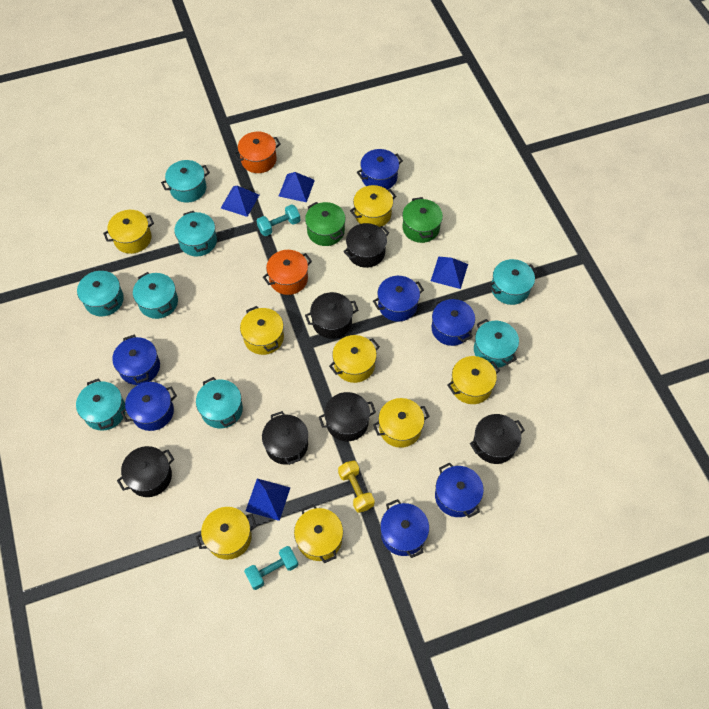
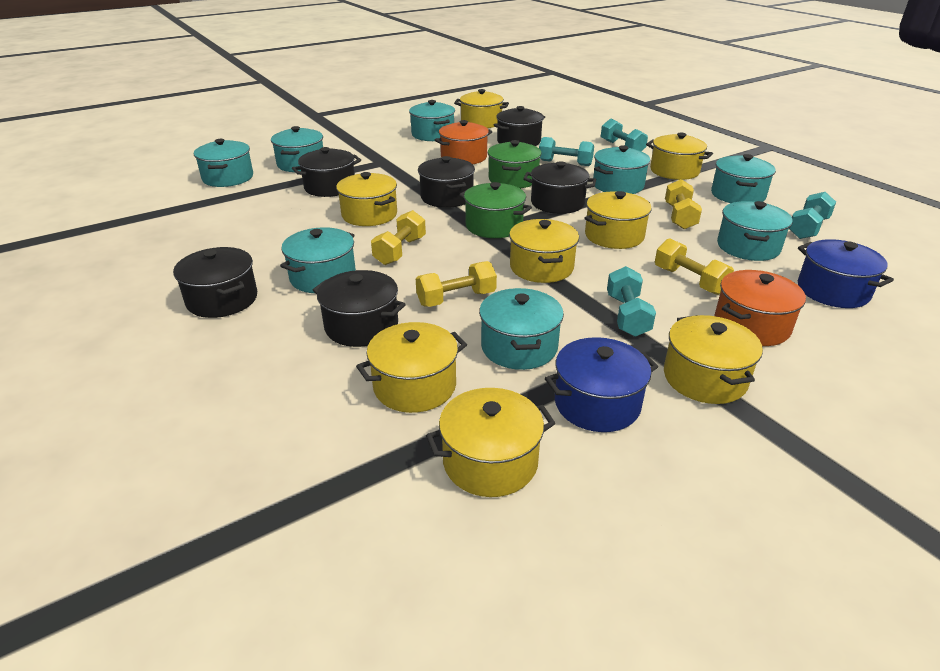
blue pot: 7 -> 2
blue pyramid: 4 -> 0
turquoise dumbbell: 2 -> 4
yellow dumbbell: 1 -> 4

